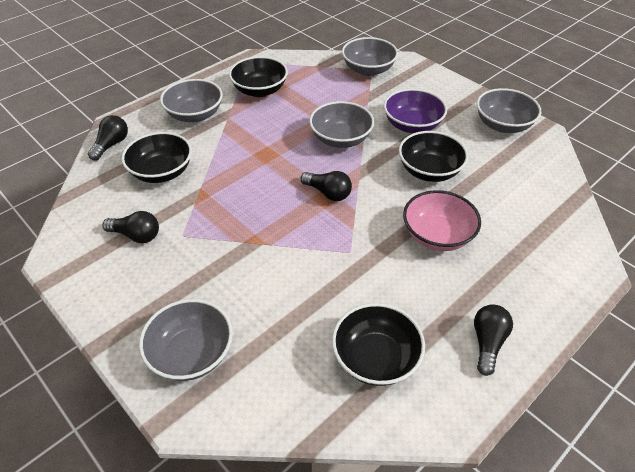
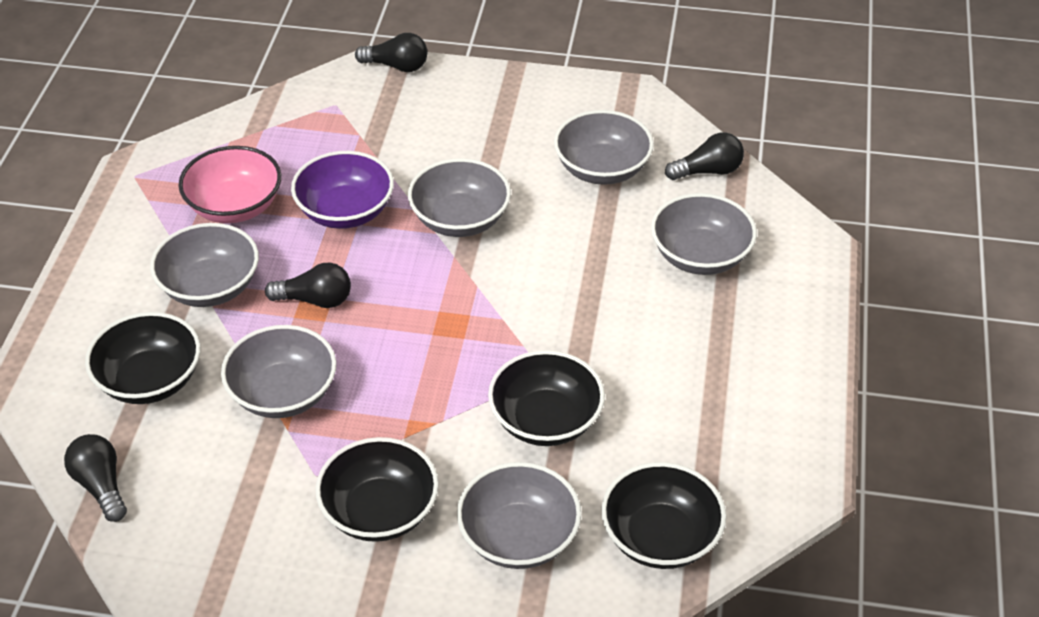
grey bowl: 5 -> 6

